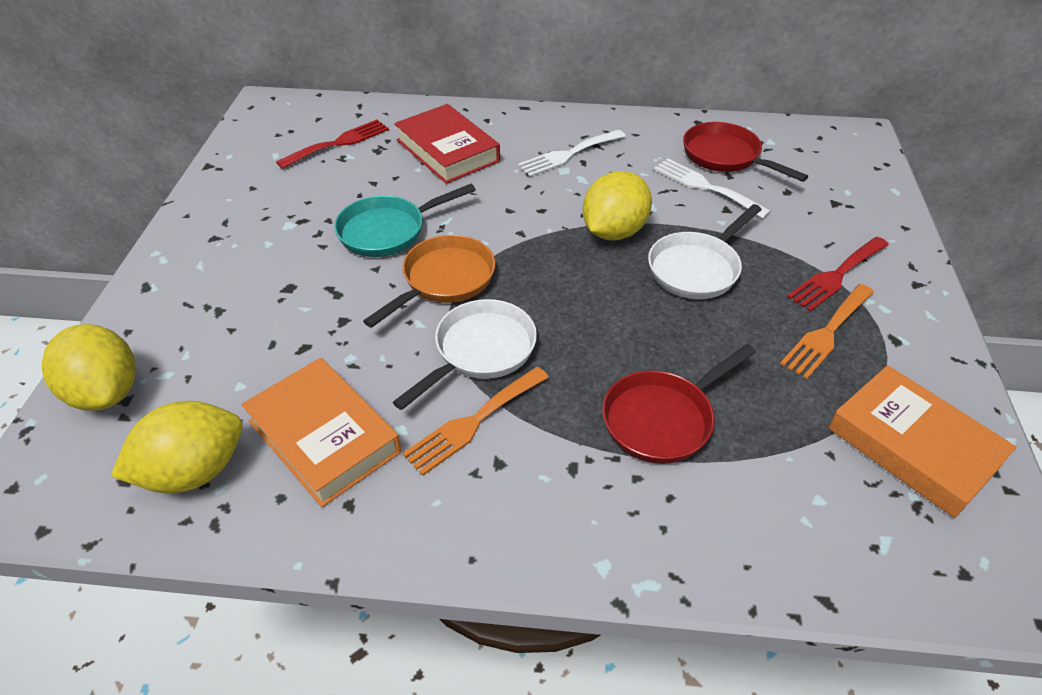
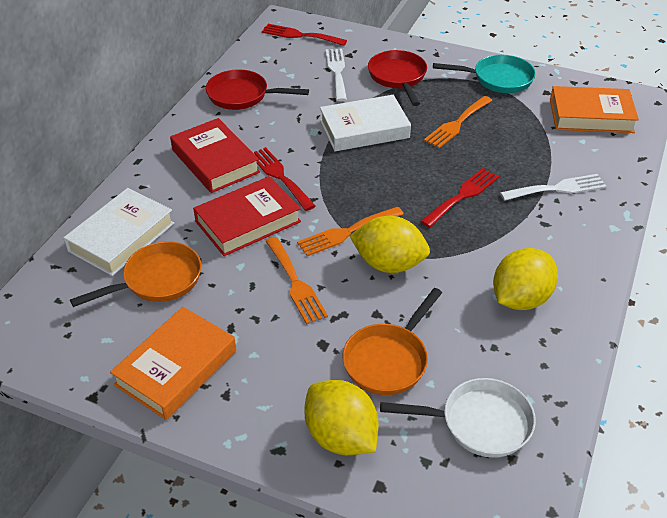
orange fork: 2 -> 3
orange pan: 1 -> 2
red book: 1 -> 2
red fork: 2 -> 3
white book: 0 -> 2
white pan: 2 -> 1

